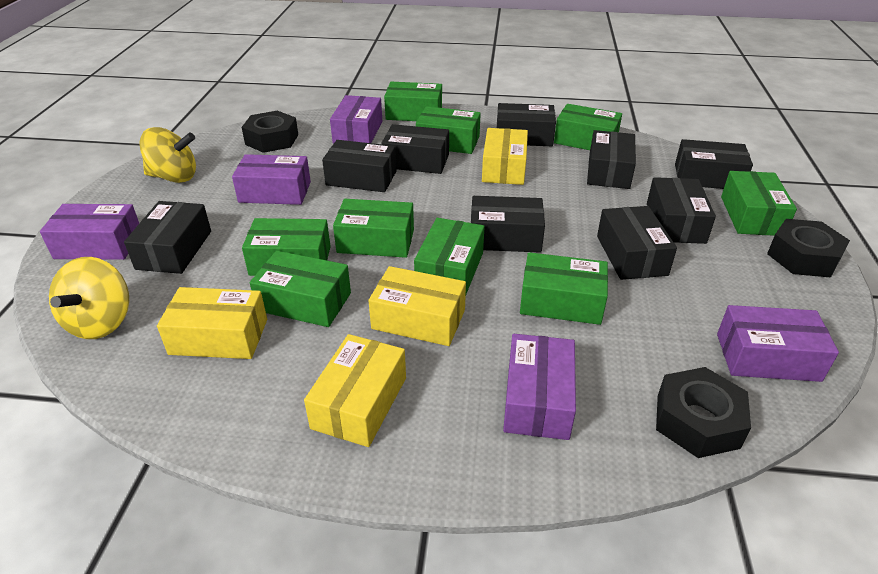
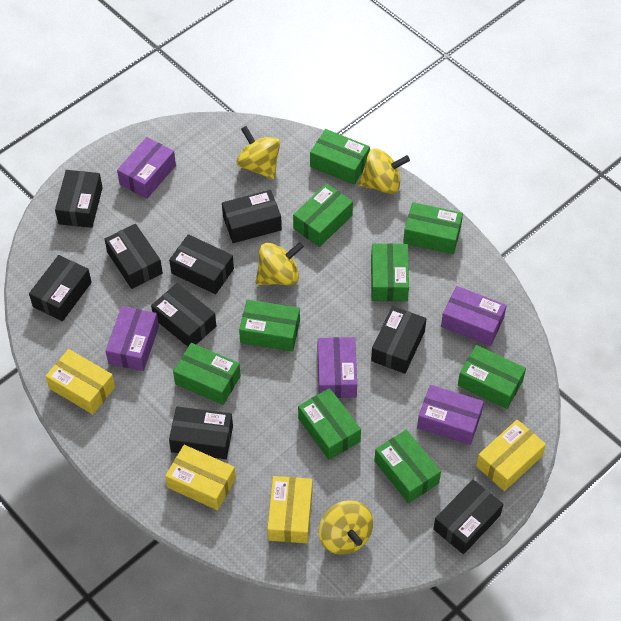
black nut: 3 -> 0
yellow spinning top: 2 -> 4

